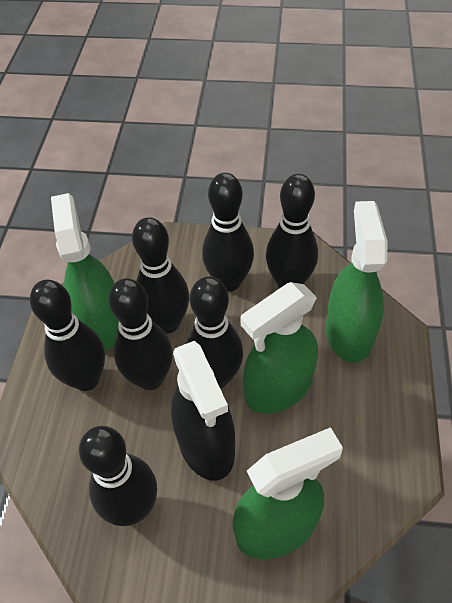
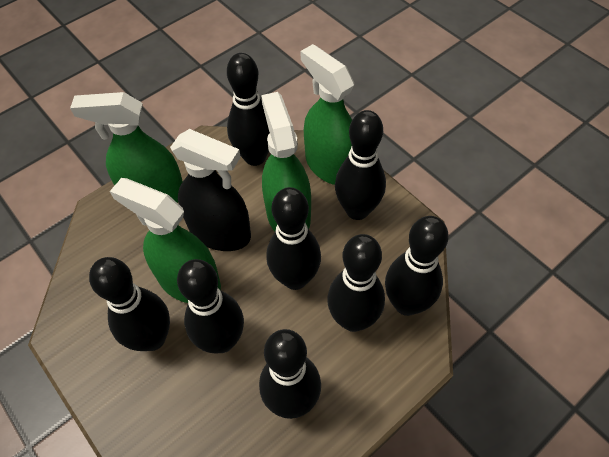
black bowling pin: 7 -> 8

